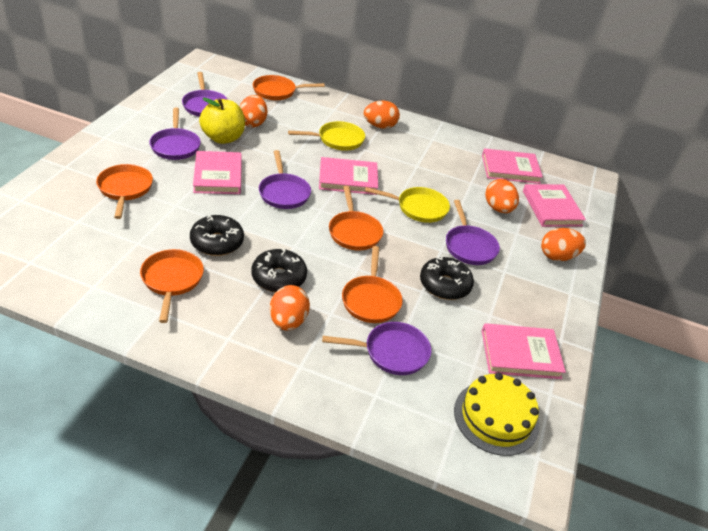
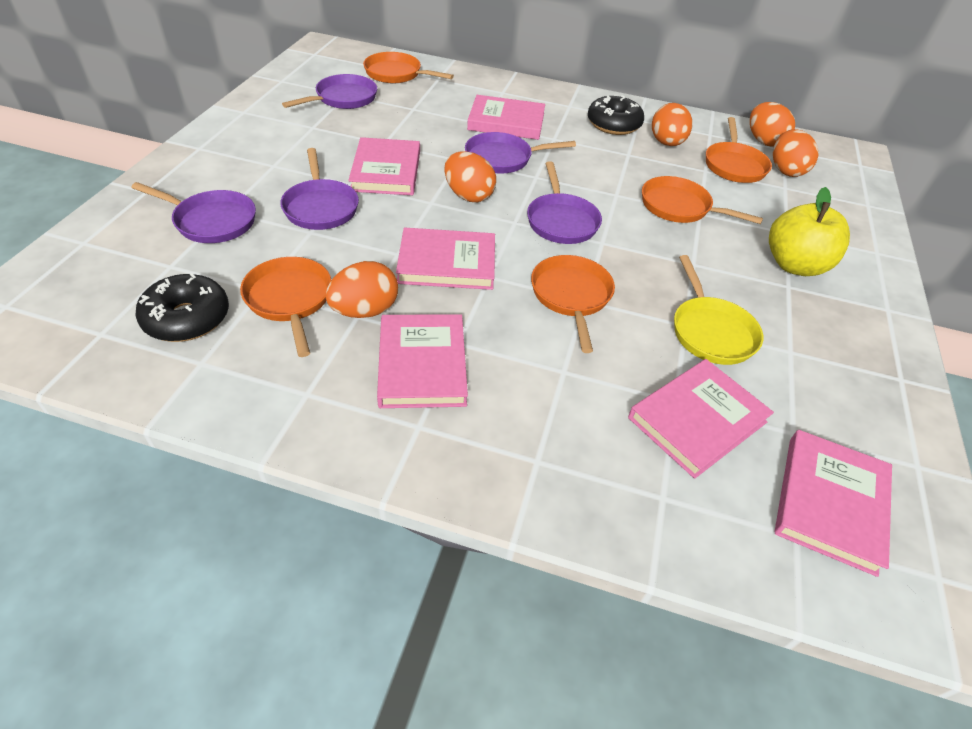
black donut: 3 -> 2
pink book: 5 -> 6
yellow cake: 1 -> 0
yellow pan: 2 -> 1

